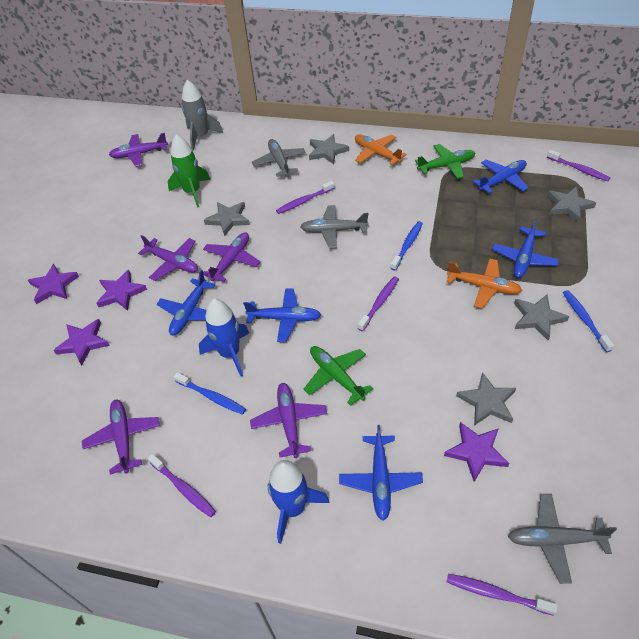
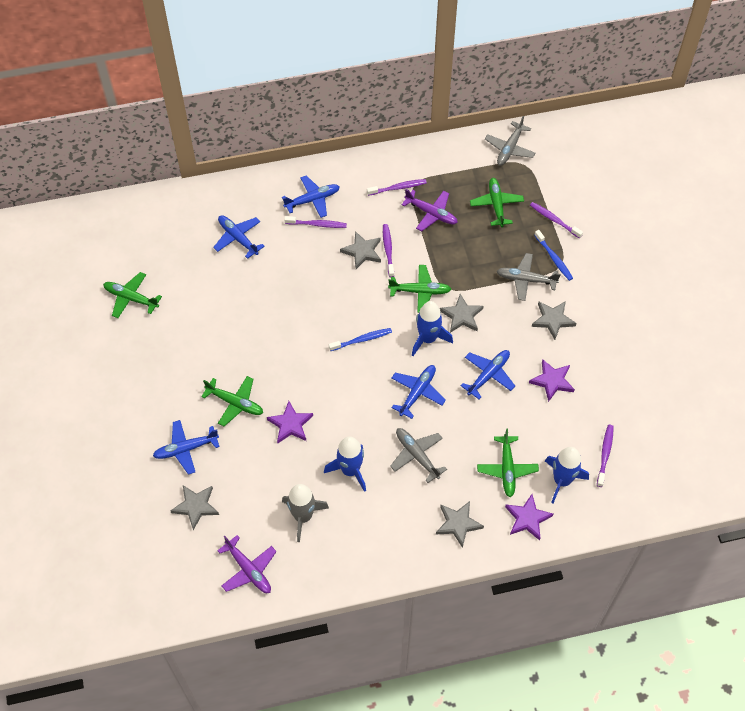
blue rocket: 2 -> 3
blue toothbrush: 3 -> 2
green plane: 2 -> 5
green rocket: 1 -> 0
orange plane: 2 -> 0
purple plane: 5 -> 2
purple star: 4 -> 3

